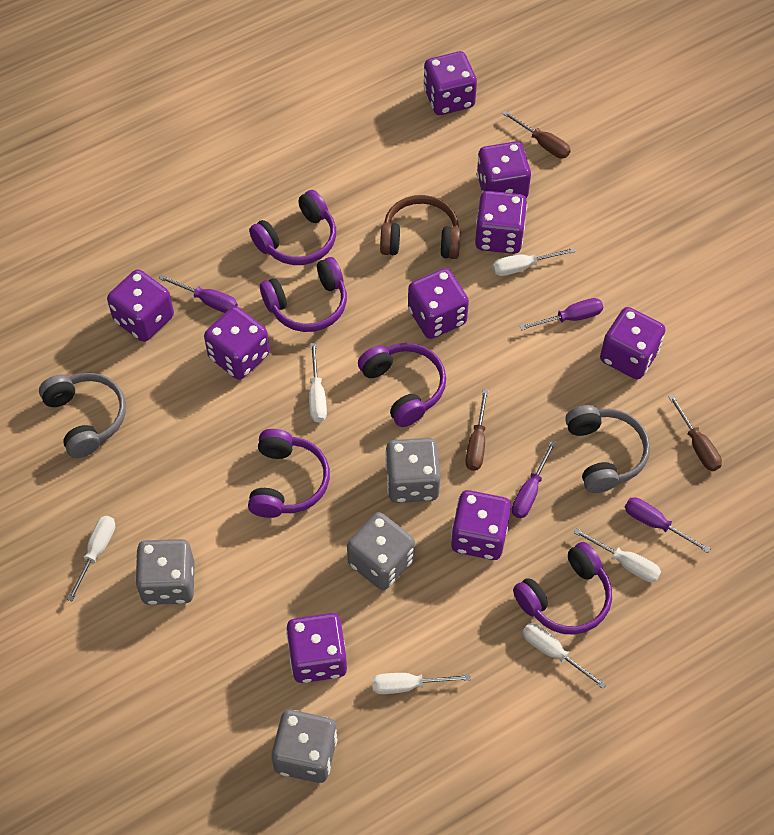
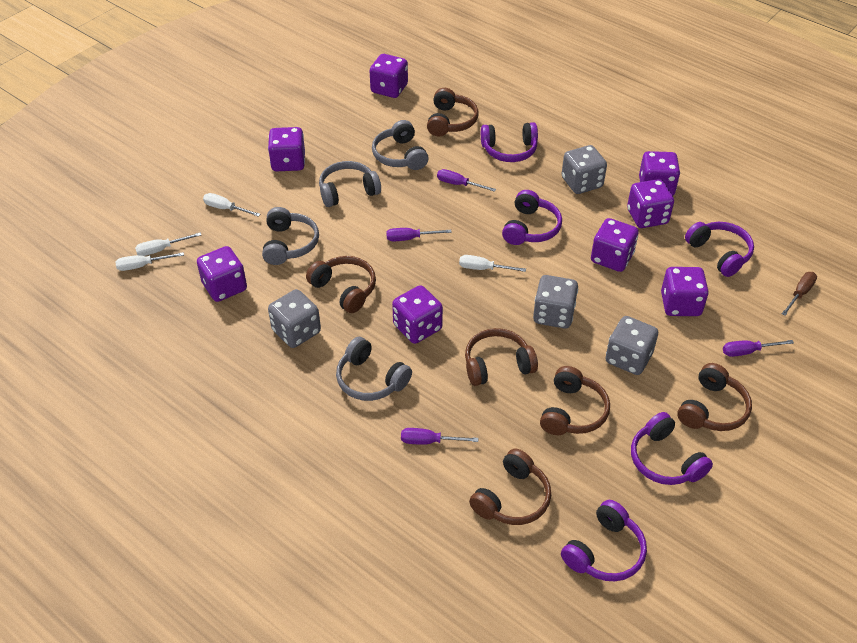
brown headphones: 1 -> 6
brown screwdriver: 3 -> 1
grey headphones: 2 -> 4
purple dice: 9 -> 8
white screwdriver: 6 -> 4

